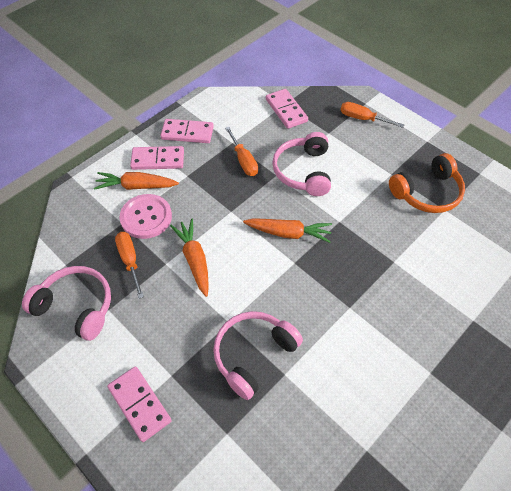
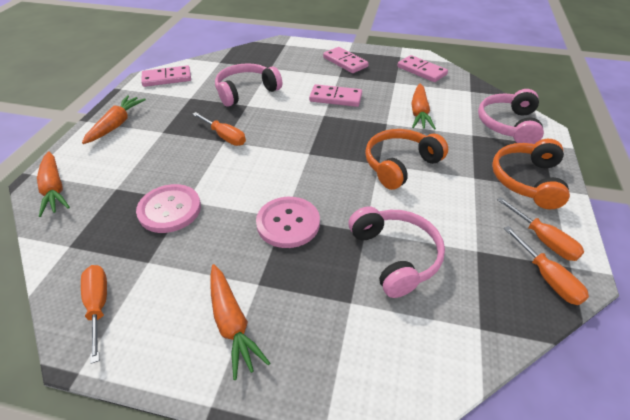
orange carrot: 3 -> 4
orange headphones: 1 -> 2
orange screwdriver: 3 -> 4
pink button: 1 -> 2

